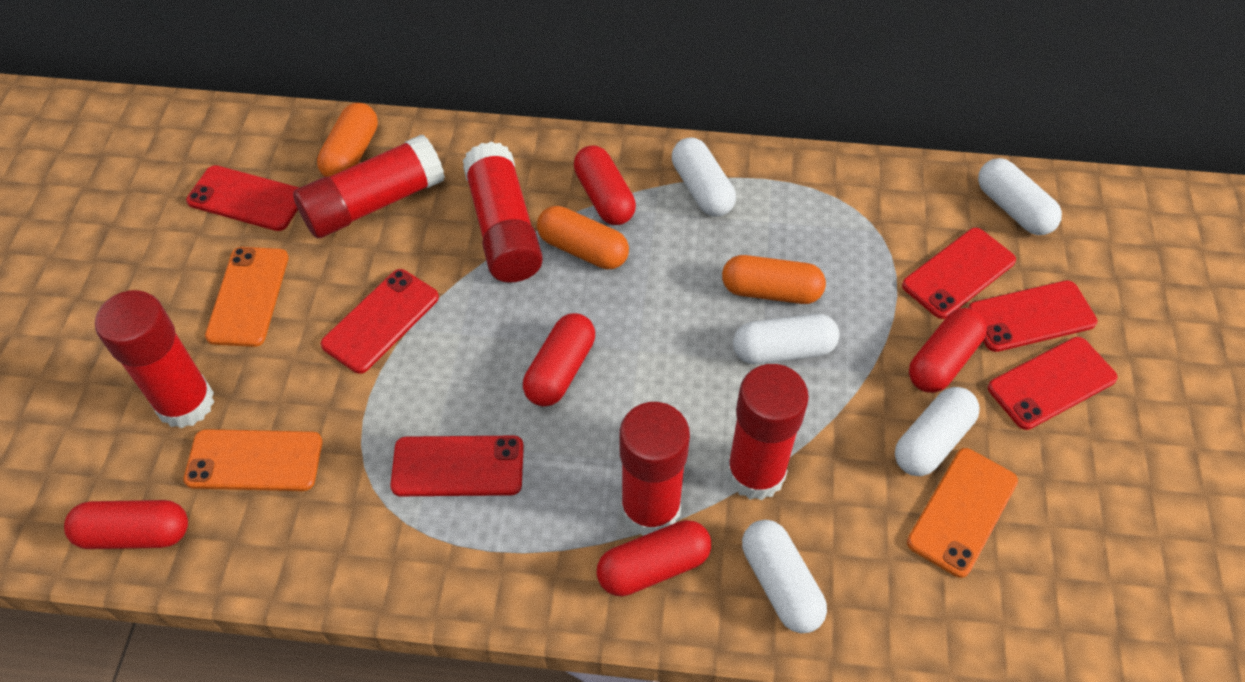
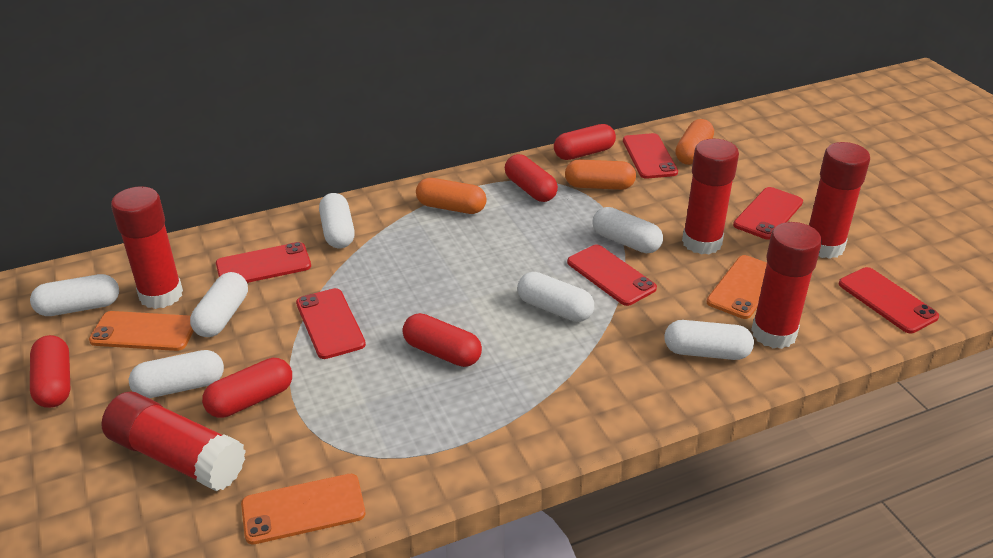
white capsule: 5 -> 7

